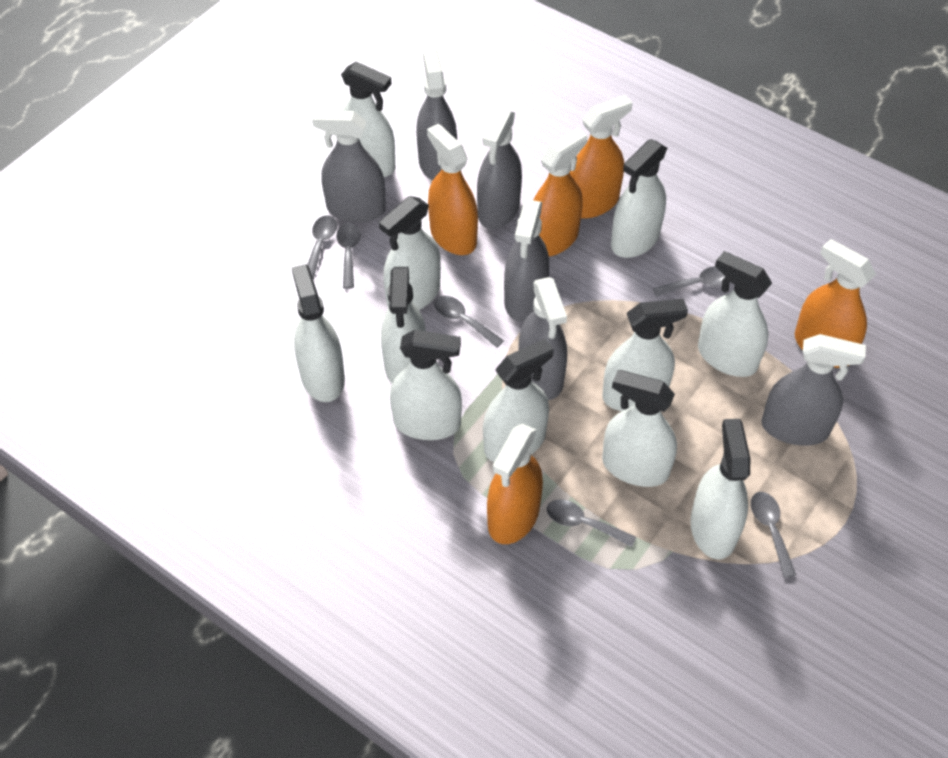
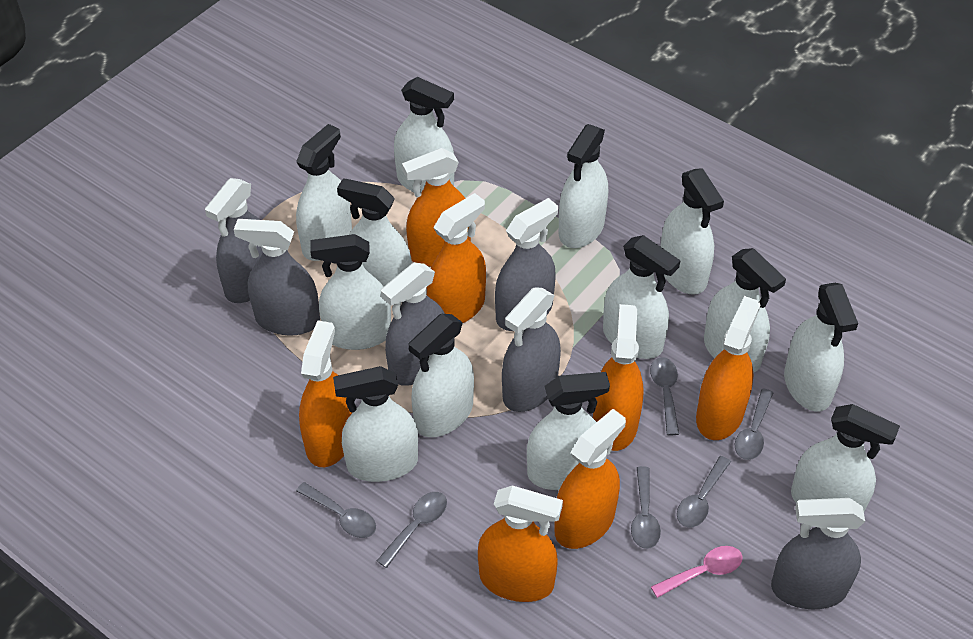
orange spray bottle: 5 -> 7
pink spoon: 0 -> 1
white spray bottle: 11 -> 13

